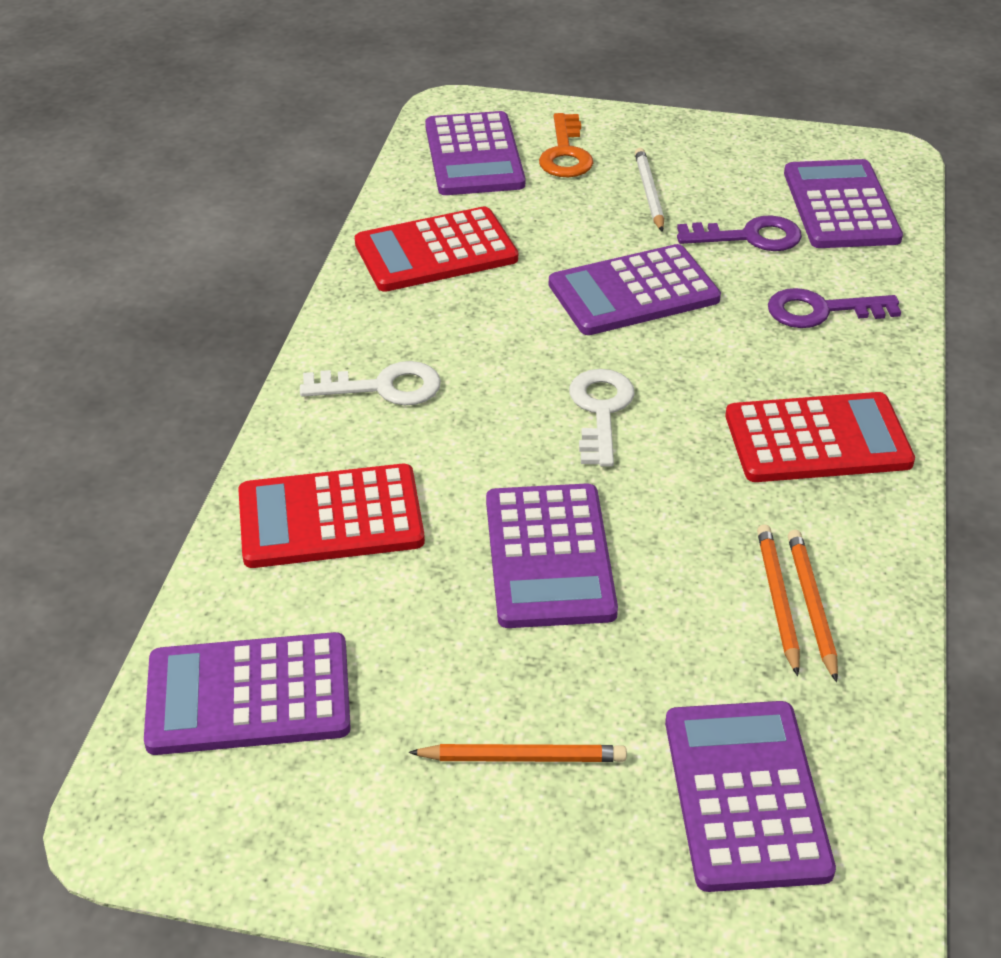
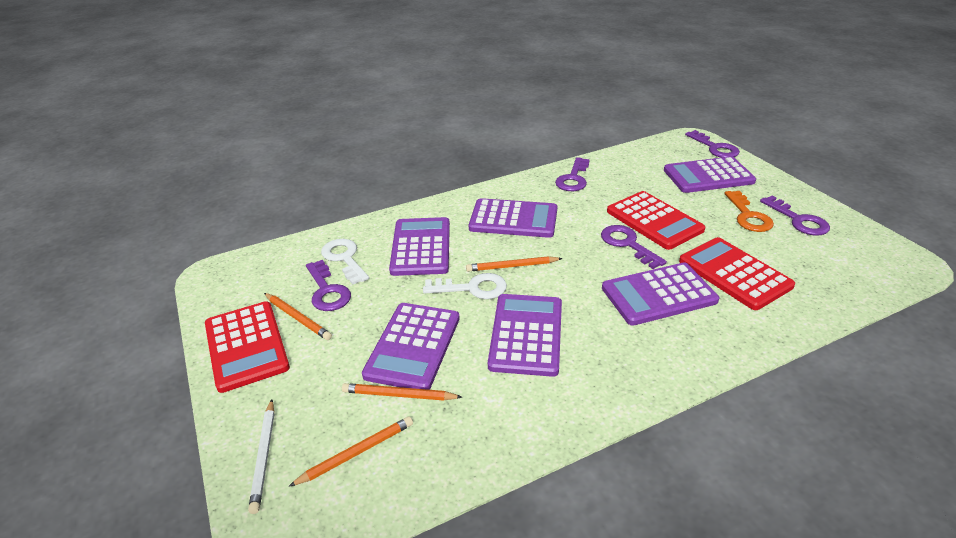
orange pencil: 3 -> 4
purple key: 2 -> 5

